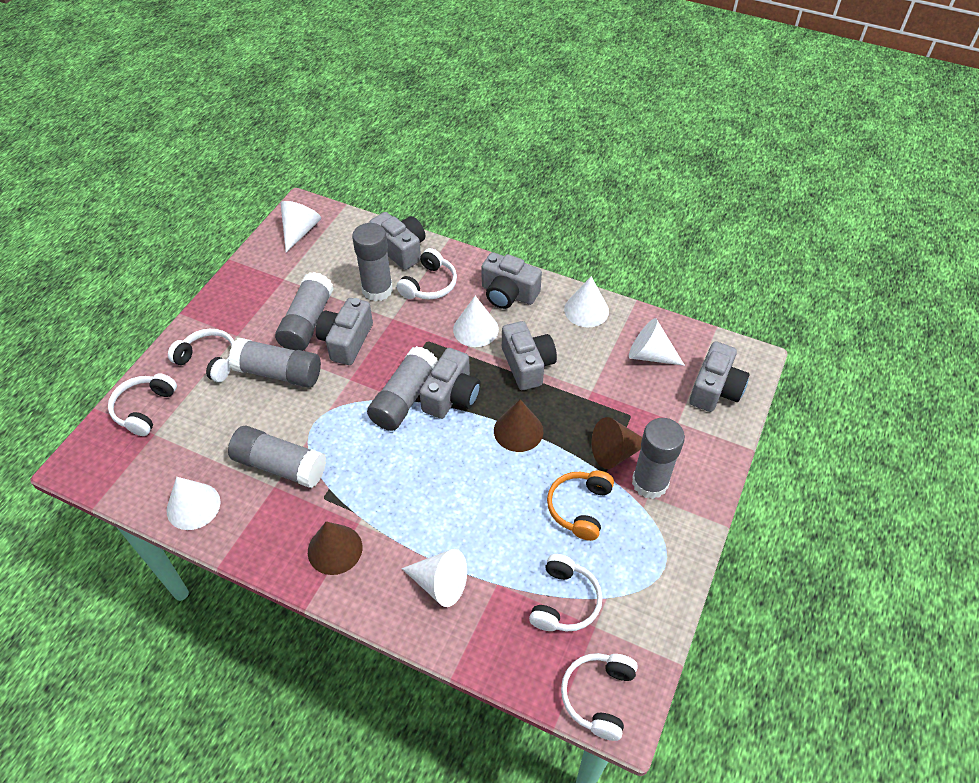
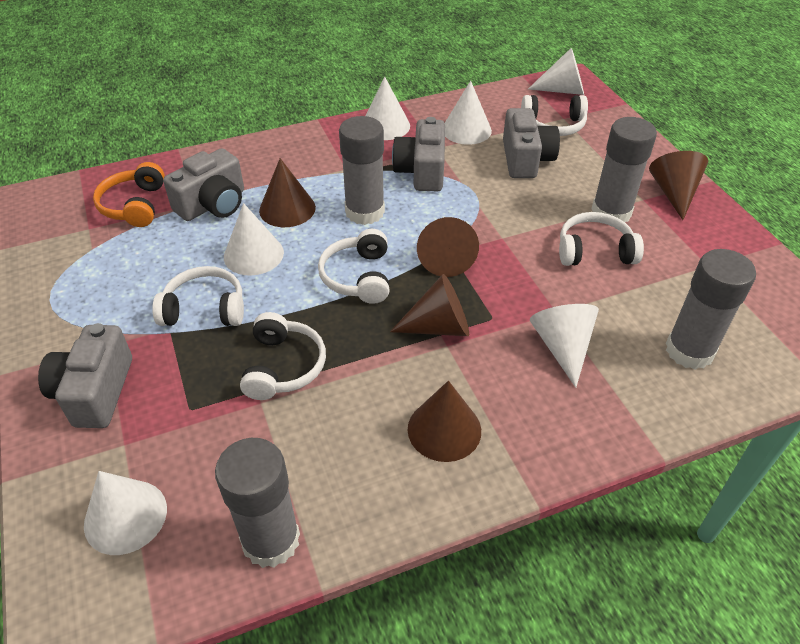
brown cone: 3 -> 5
grey camera: 6 -> 4
grey glue stick: 6 -> 4

